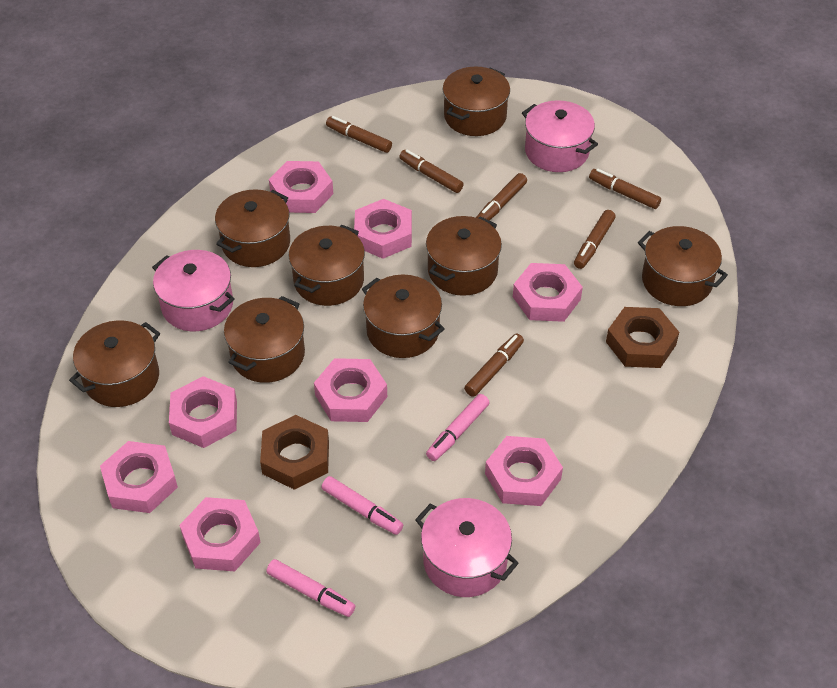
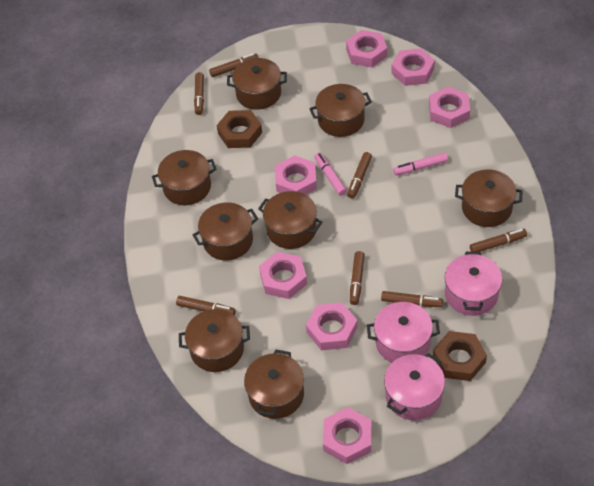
brown marker: 6 -> 7
pink marker: 3 -> 2
pink nut: 8 -> 7

